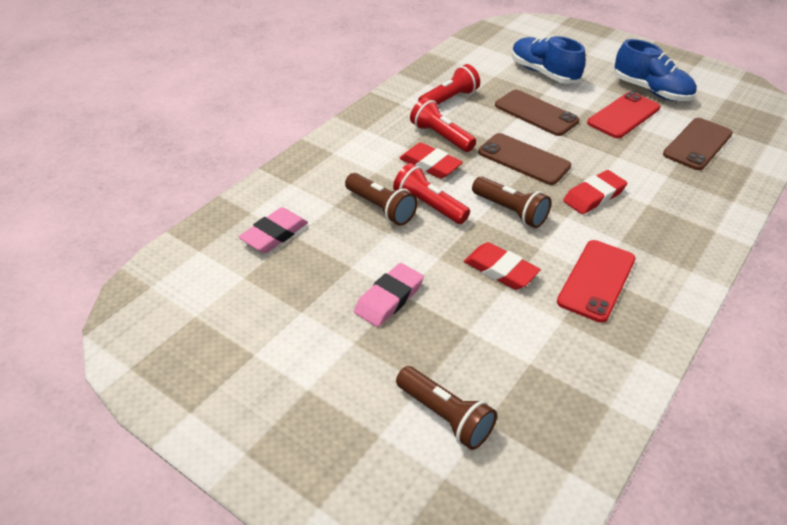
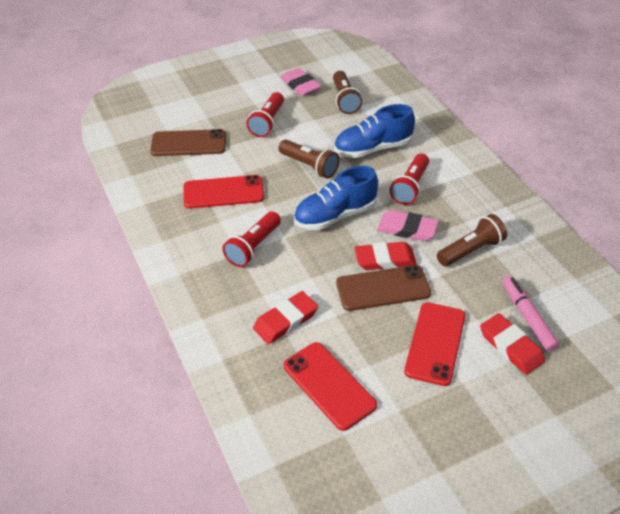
brown phone: 3 -> 2
pink marker: 0 -> 1
red phone: 2 -> 3

